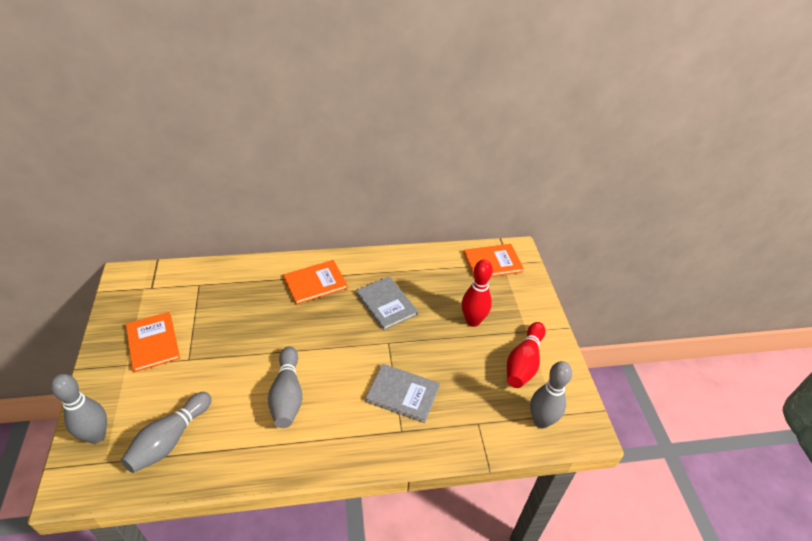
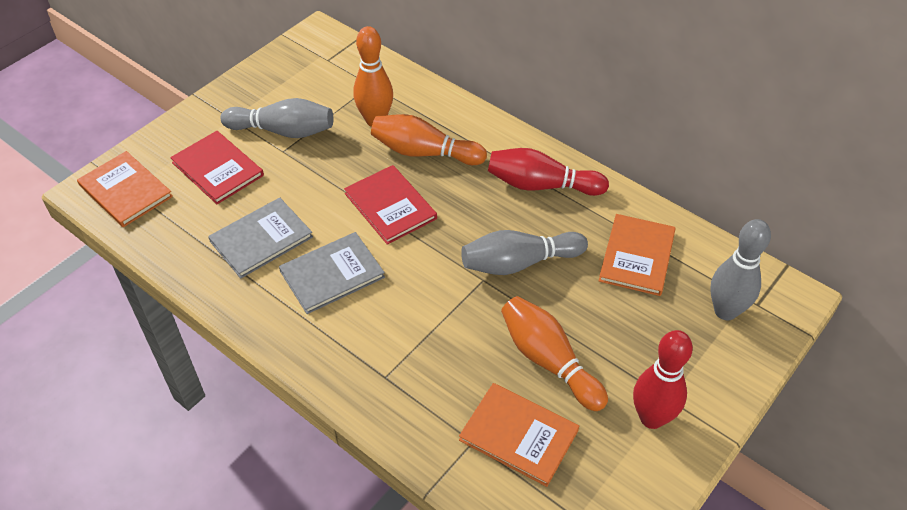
grey bowling pin: 4 -> 3
orange bowling pin: 0 -> 3
red book: 0 -> 2

